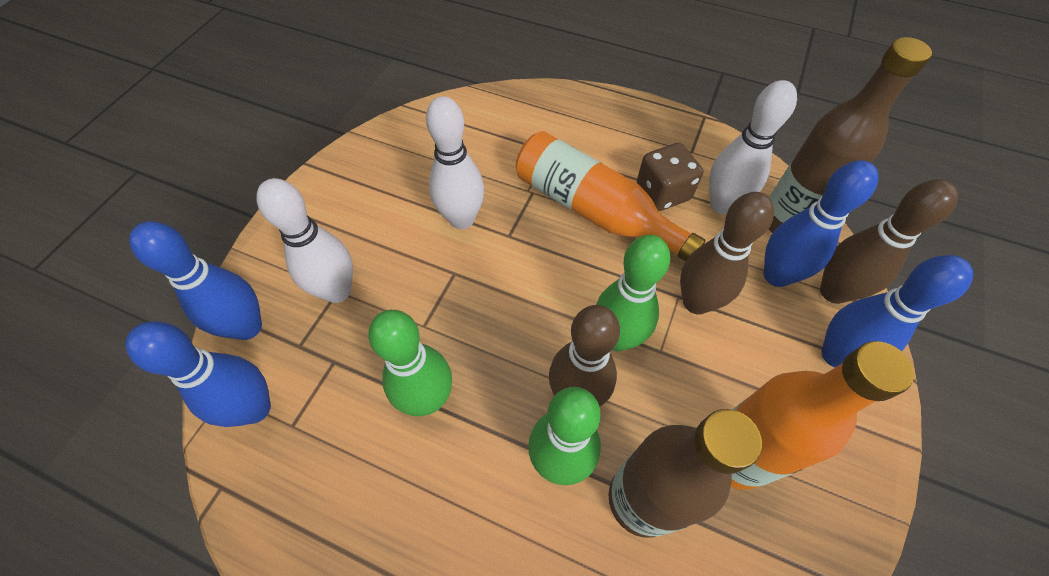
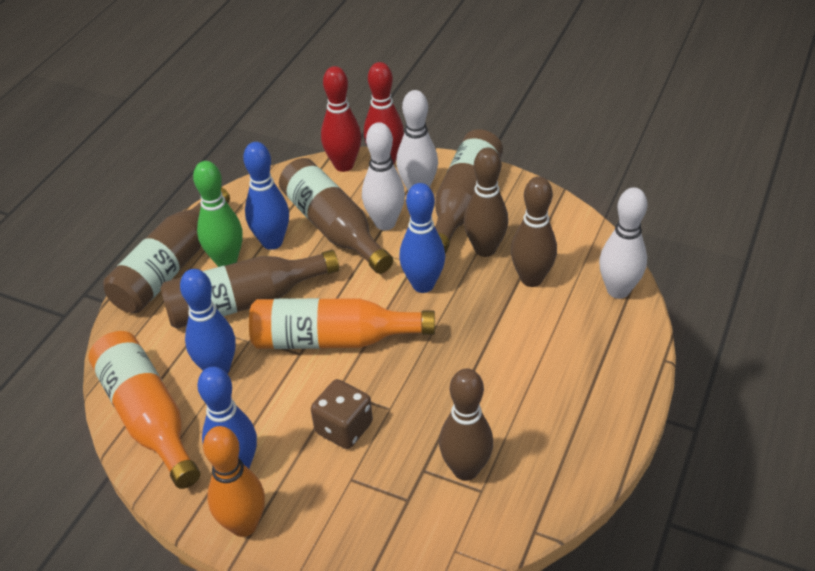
brown bottle: 2 -> 4
green bowling pin: 3 -> 1
orange bowling pin: 0 -> 1
red bowling pin: 0 -> 2

